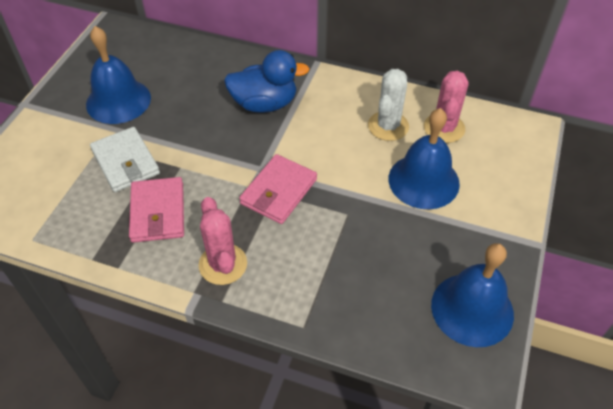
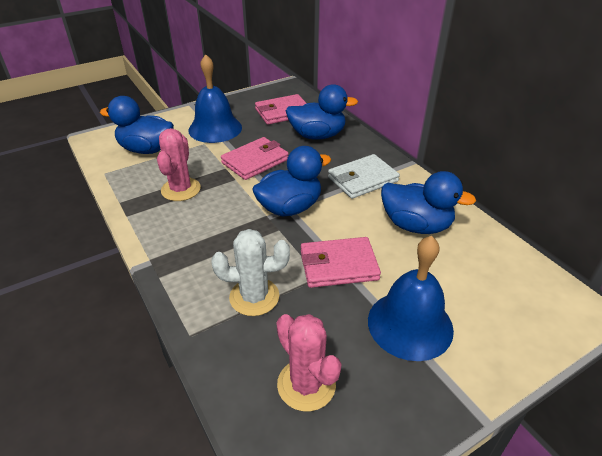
blue bell: 3 -> 2
blue duck: 1 -> 4
pink wallet: 2 -> 3

